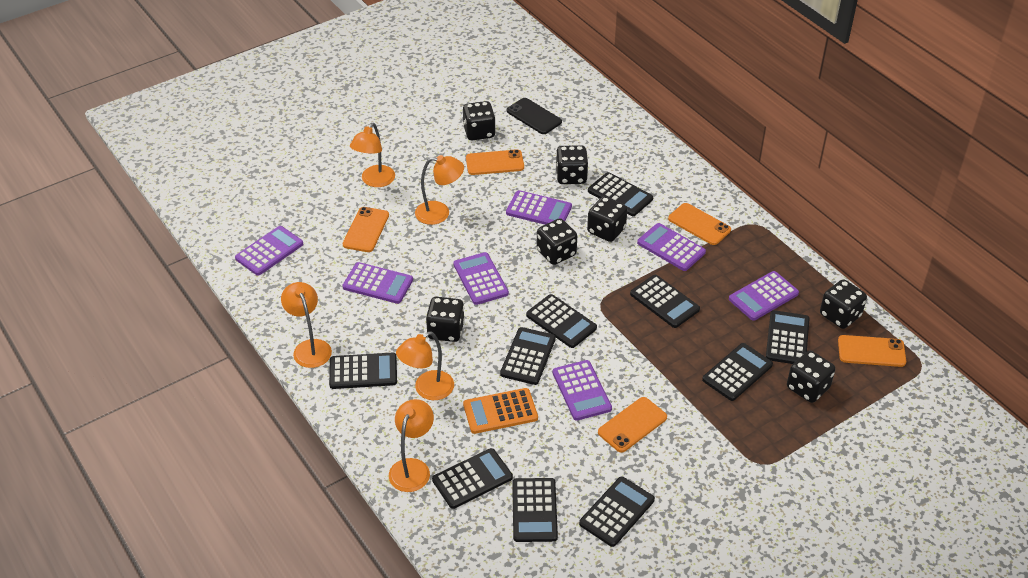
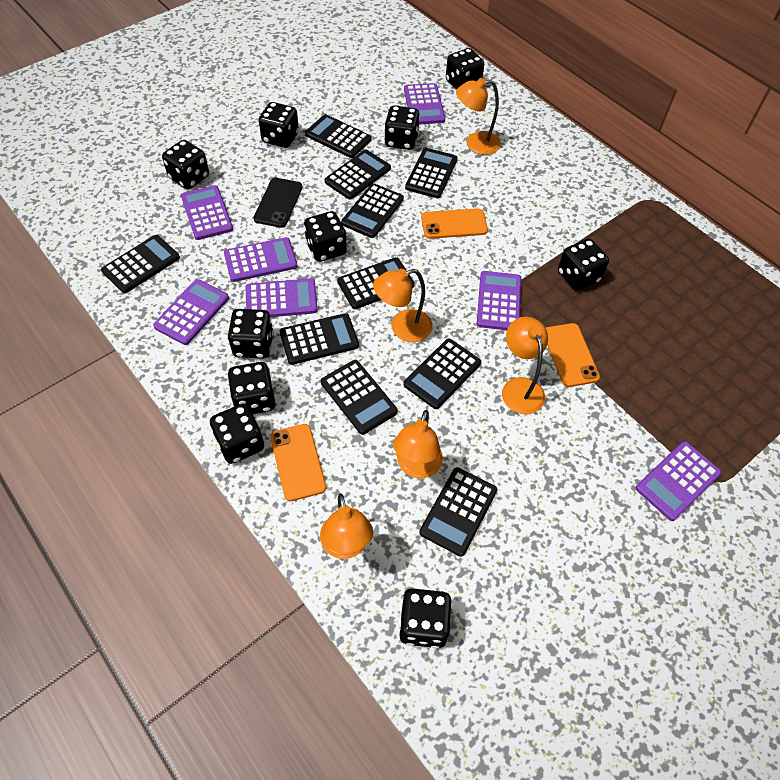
black dice: 7 -> 10
orange calculator: 1 -> 0
orange phone: 5 -> 3

